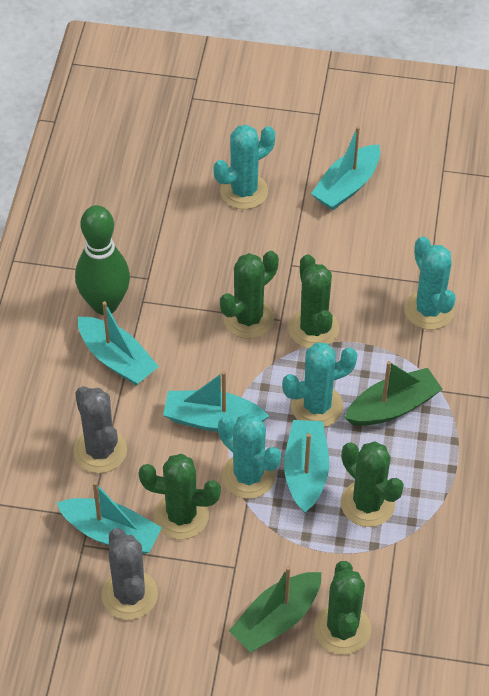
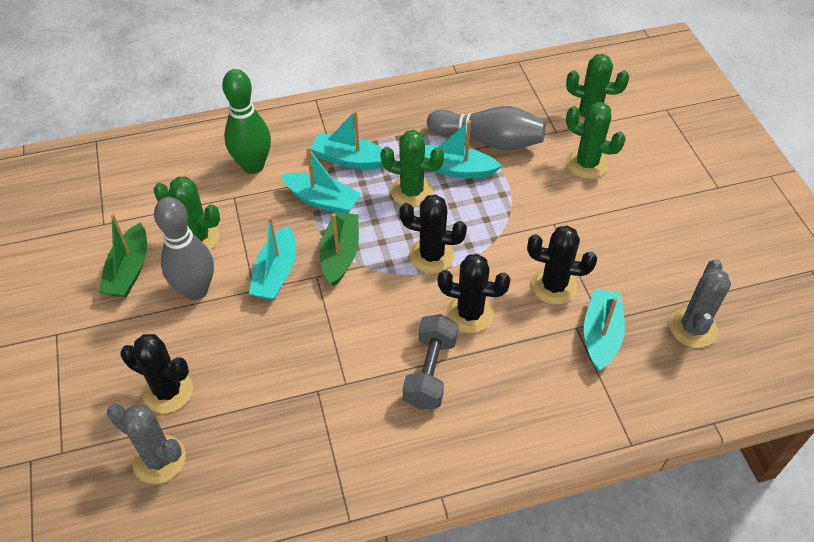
black cactus: 0 -> 4
green cactus: 5 -> 4
grey bowling pin: 0 -> 2
grey dumbbell: 0 -> 1
turquoise cactus: 4 -> 0

